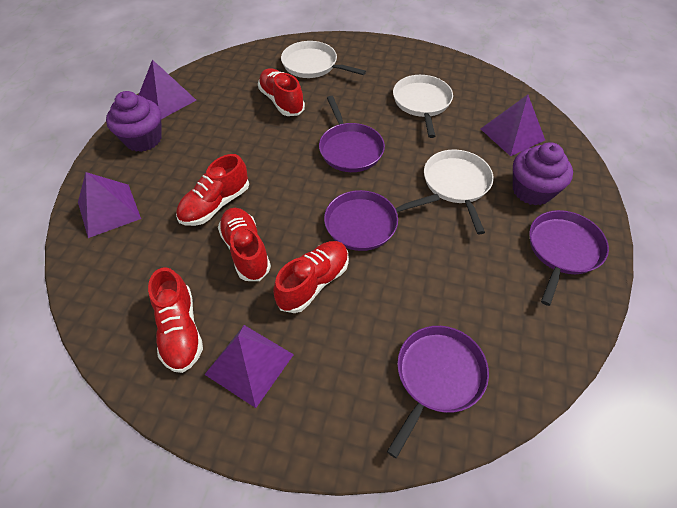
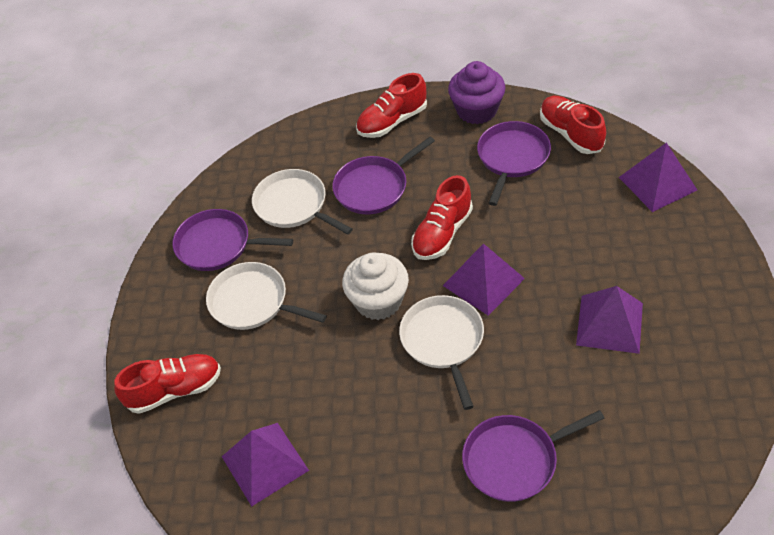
purple cupcake: 2 -> 1
red shoe: 5 -> 4
white cupcake: 0 -> 1

